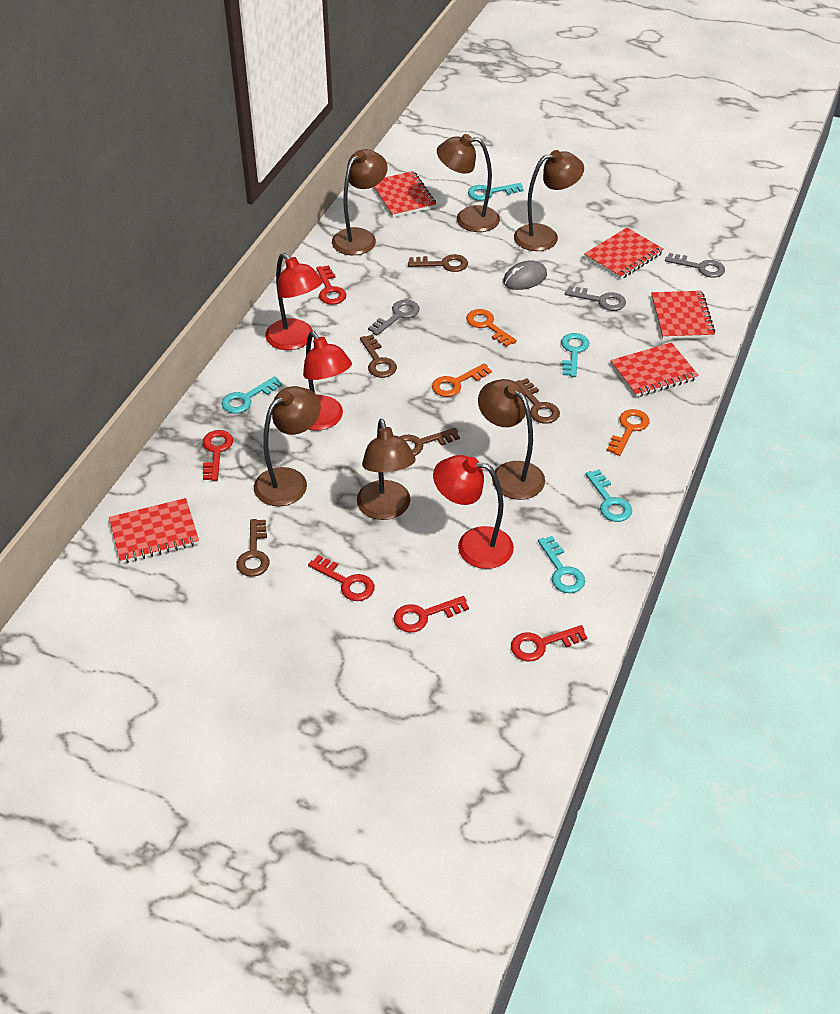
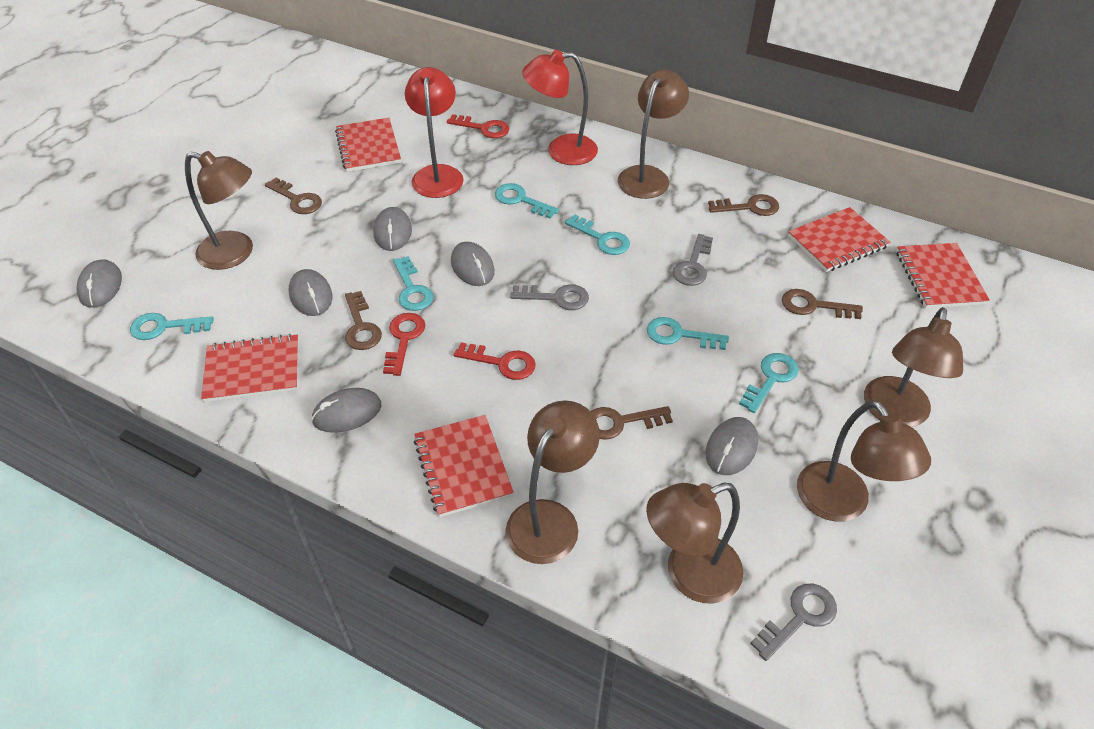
grey mouse: 1 -> 6
orange key: 3 -> 0
red key: 5 -> 3
red lamp: 3 -> 2
turquoise key: 5 -> 6

